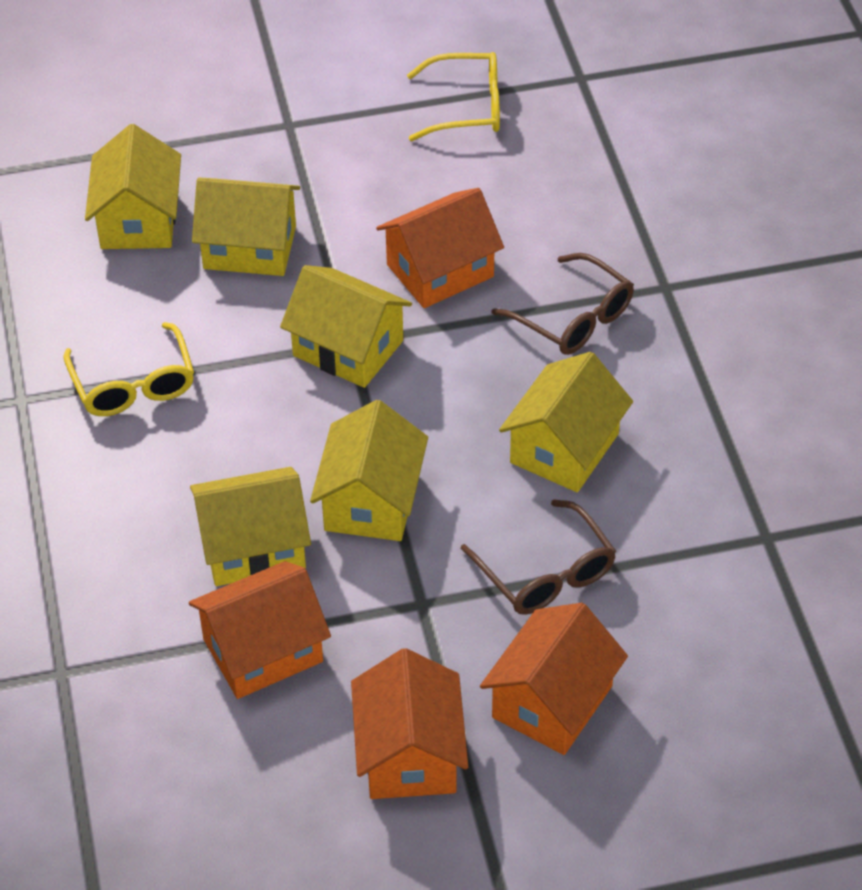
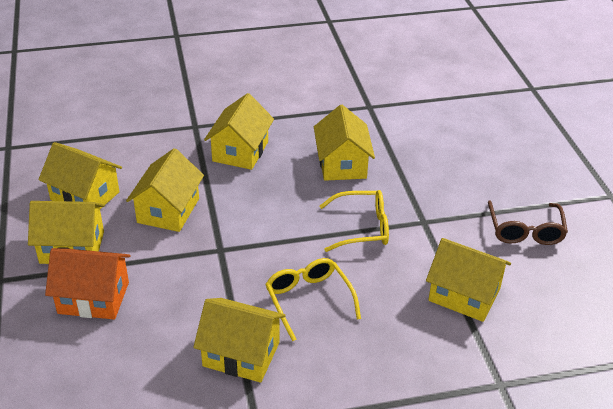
brown glasses: 2 -> 1
orange house: 4 -> 1
yellow house: 6 -> 7

